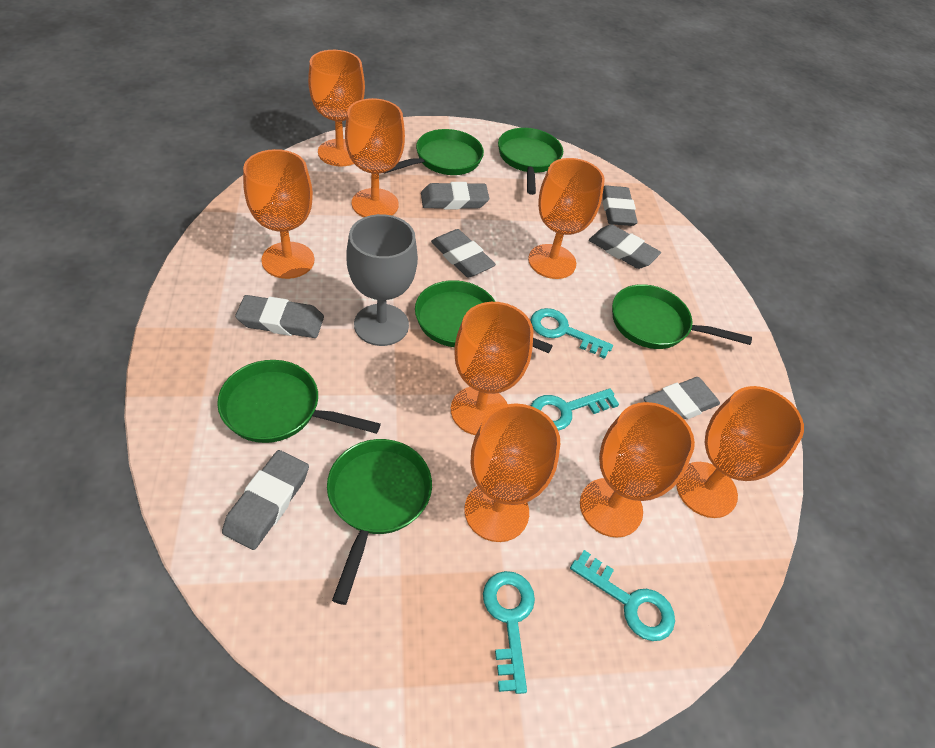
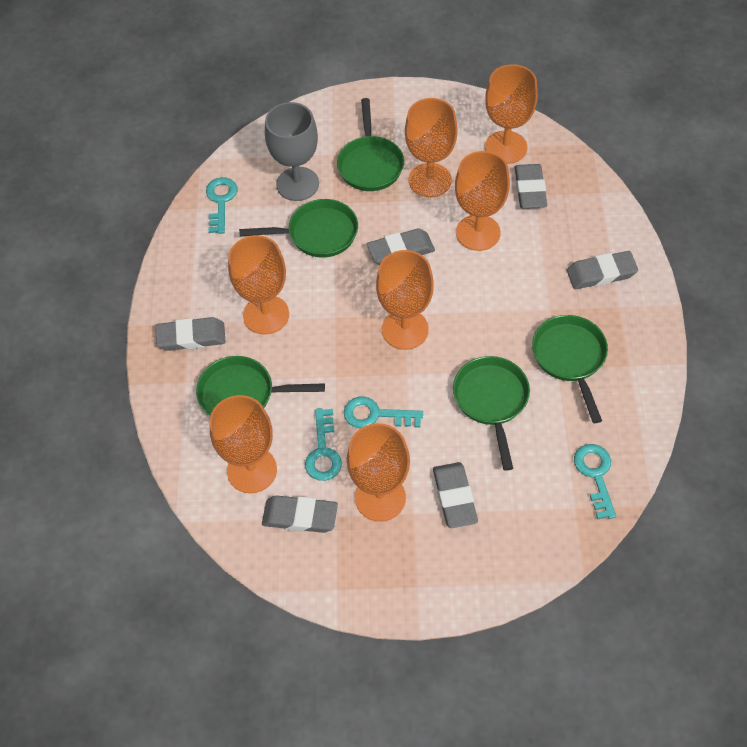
green pan: 6 -> 5
grey eraser: 7 -> 6
orange goblet: 8 -> 7

